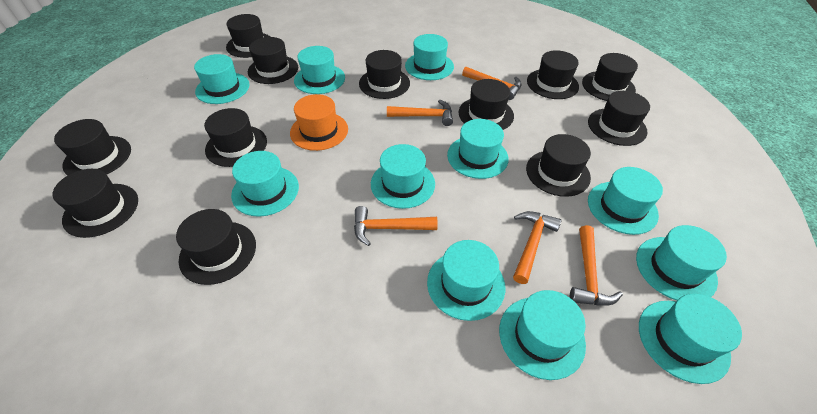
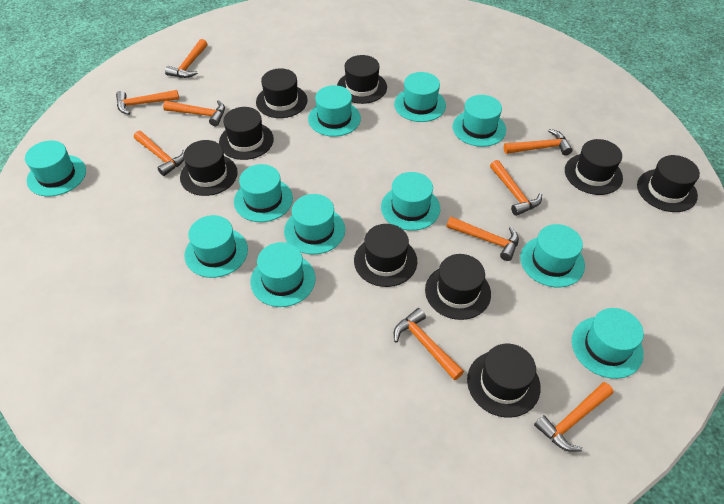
black hat: 12 -> 9
orange hammer: 5 -> 9
orange hat: 1 -> 0

